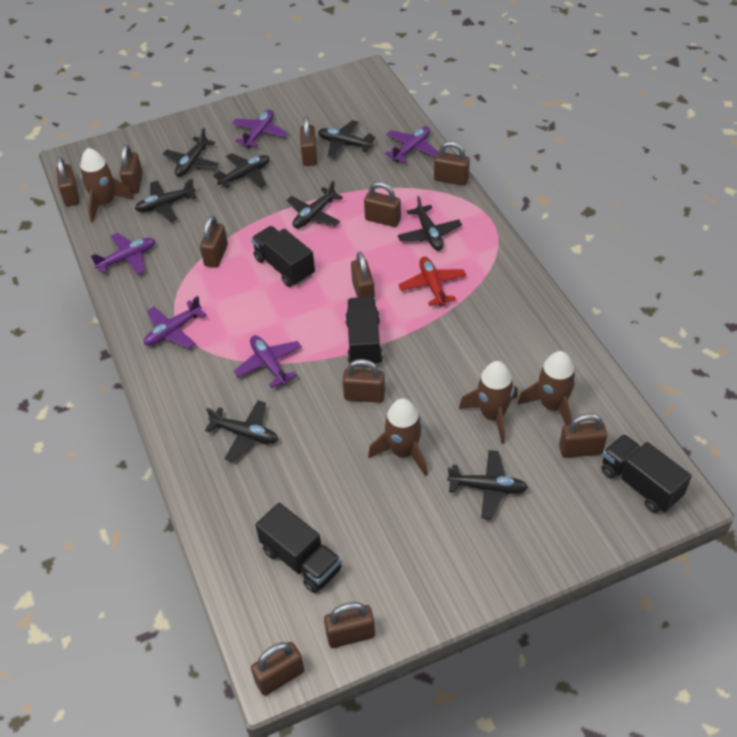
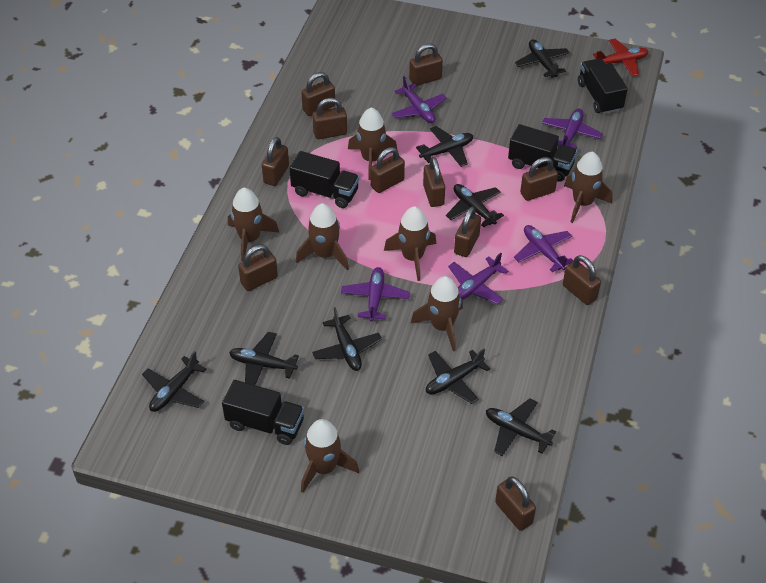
brown rocket: 4 -> 7

